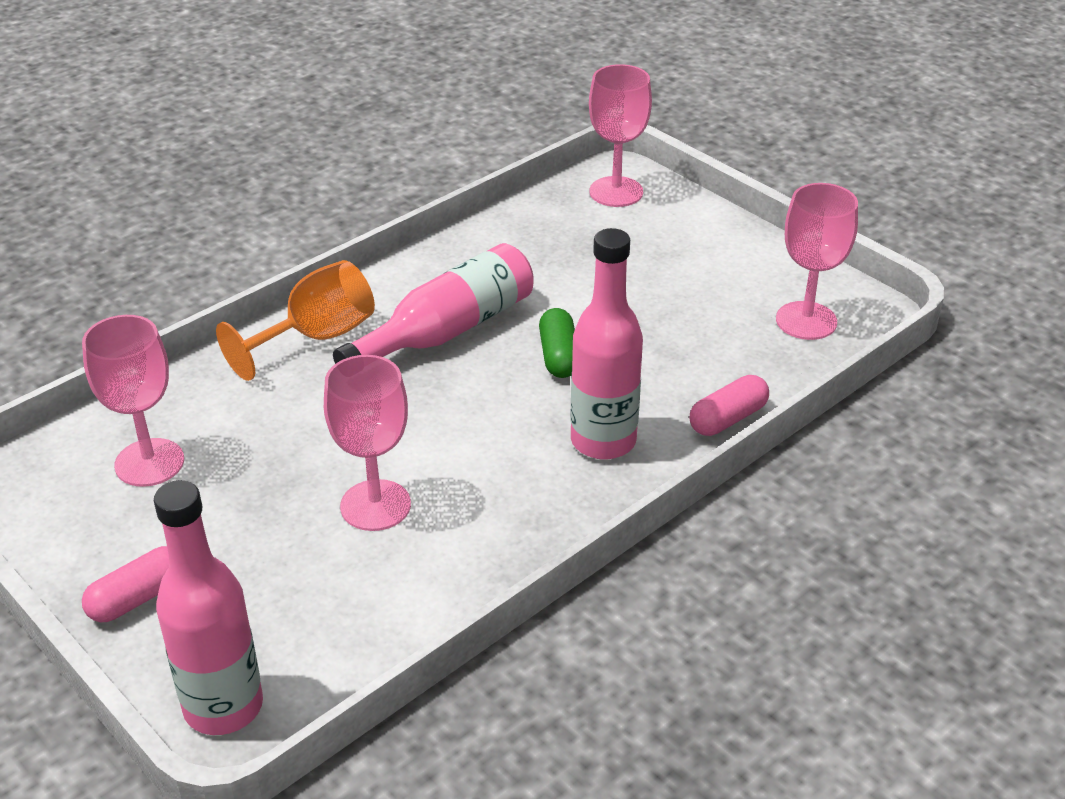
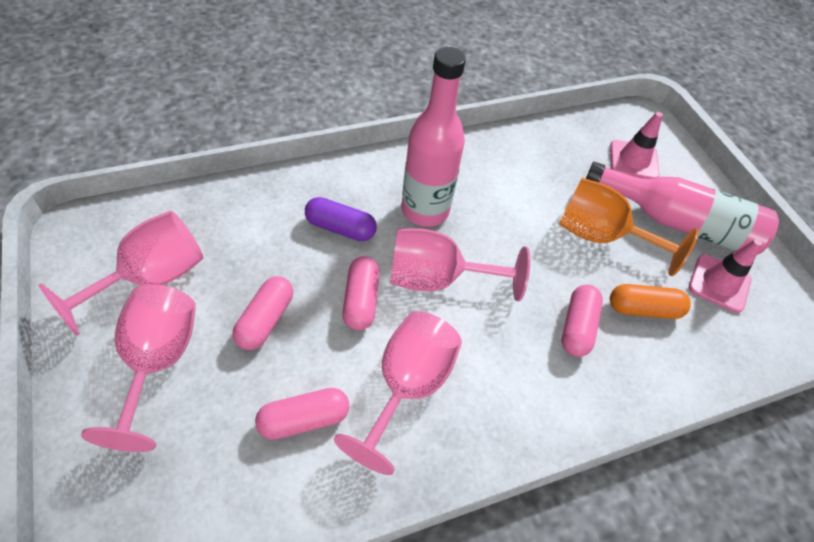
green capsule: 1 -> 0
orange capsule: 0 -> 1
pink bottle: 3 -> 2
pink capsule: 2 -> 4
pink traffic cone: 0 -> 2
purple capsule: 0 -> 1

